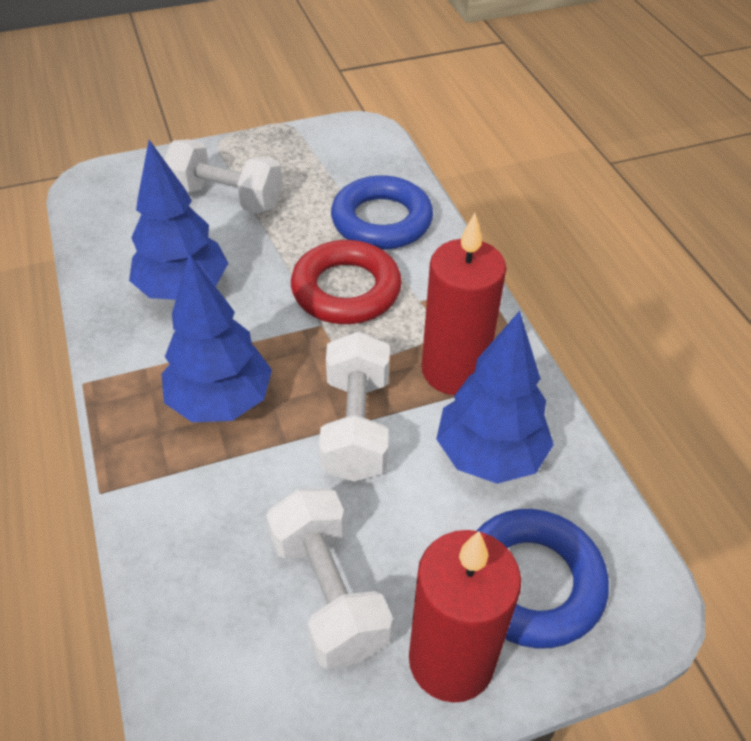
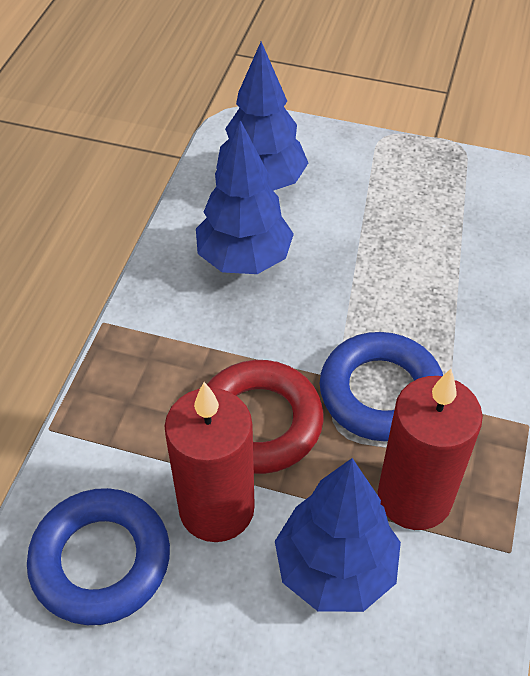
white dumbbell: 3 -> 0

